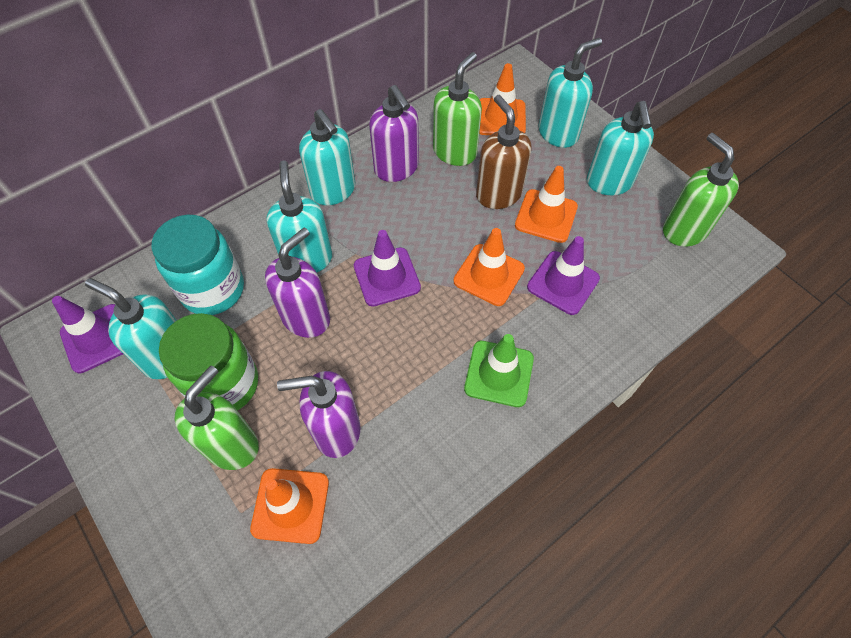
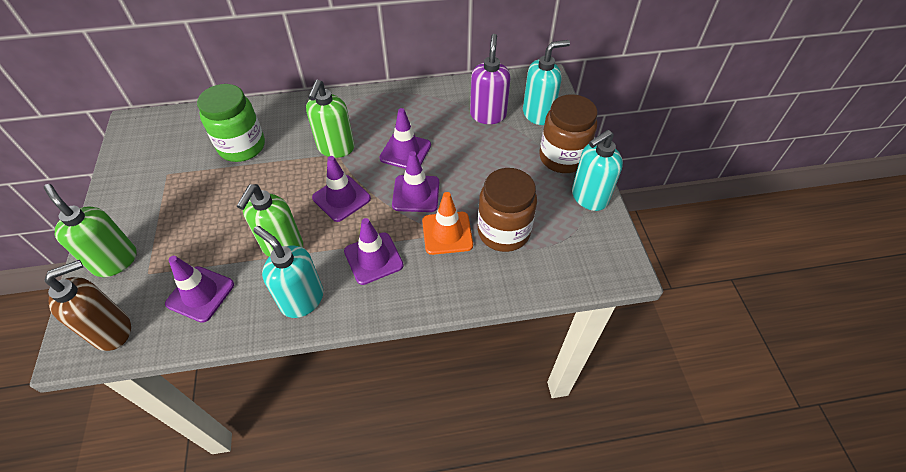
brown jar: 0 -> 2
green traffic cone: 1 -> 0
orange traffic cone: 4 -> 1
purple soap dispenser: 3 -> 1
purple traffic cone: 3 -> 5
turquoise jar: 1 -> 0
turquoise soap dispenser: 5 -> 3

